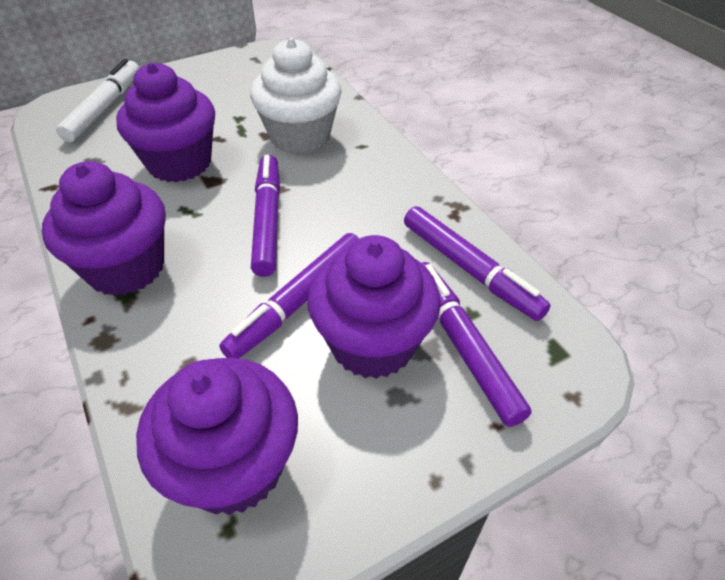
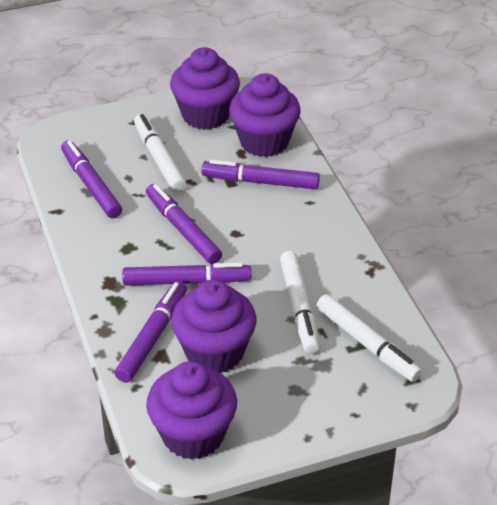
purple marker: 4 -> 5
white cupcake: 1 -> 0
white marker: 1 -> 3

